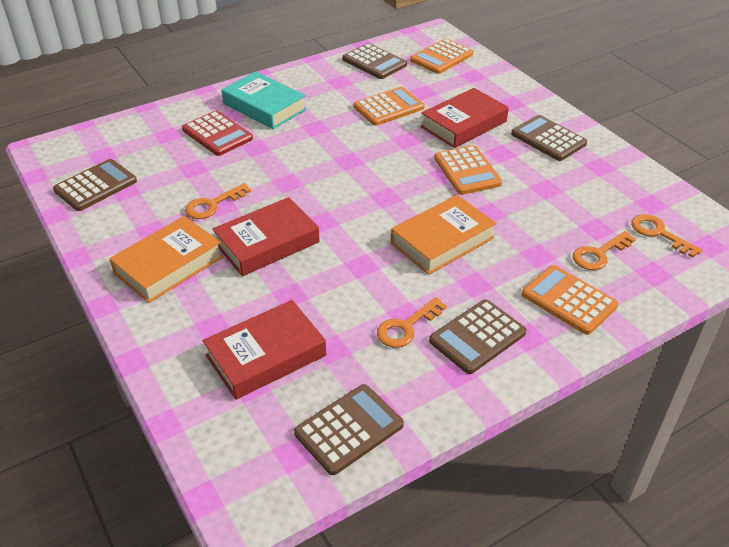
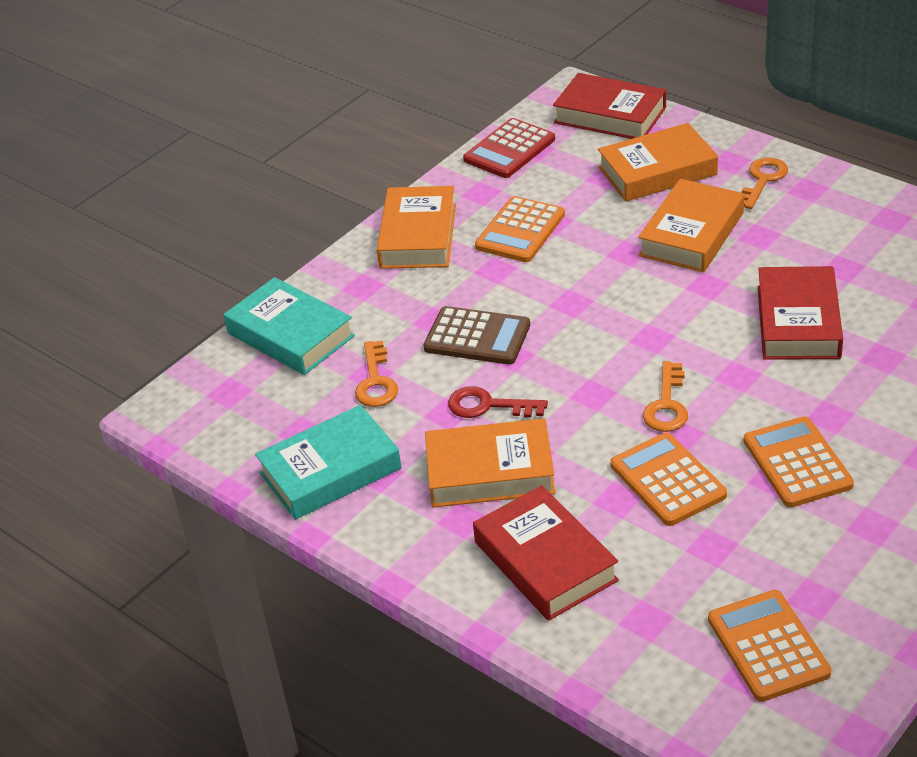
brown calculator: 5 -> 1
orange book: 2 -> 4
orange key: 4 -> 3
red key: 0 -> 1
turquoise book: 1 -> 2

